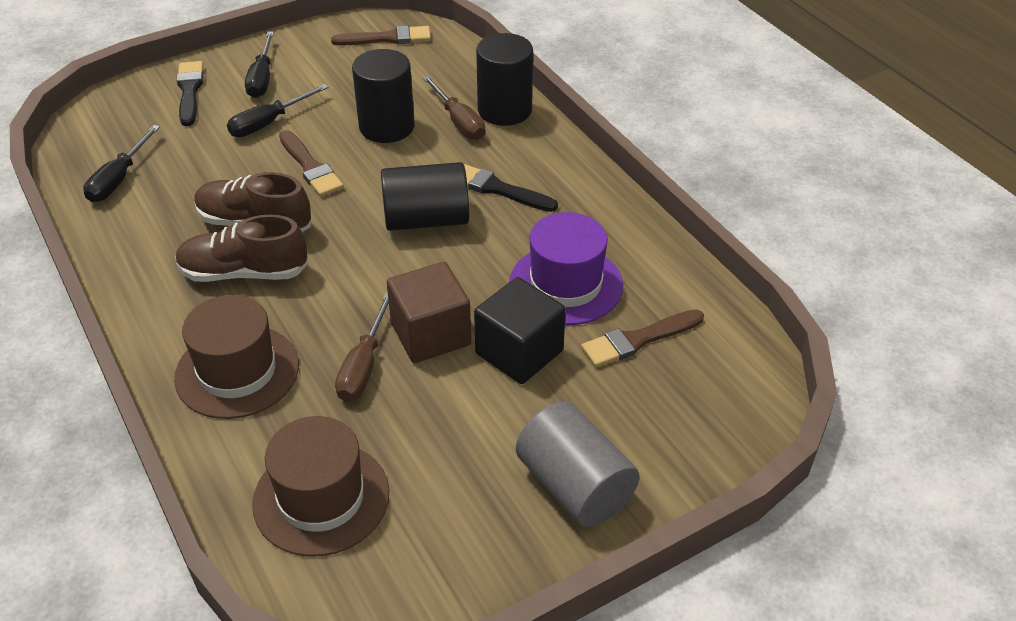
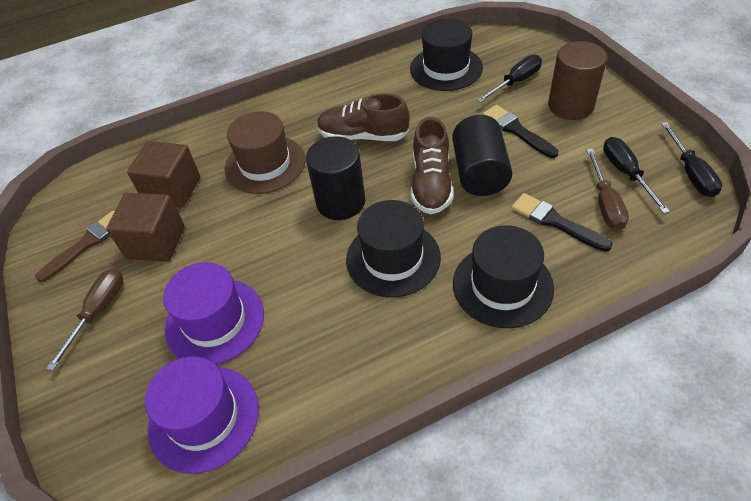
black cube: 1 -> 0
black cylinder: 3 -> 2
black hat: 0 -> 3
brown brush: 3 -> 1
brown cube: 1 -> 2
brown cylinder: 0 -> 1
brown hat: 2 -> 1
grey cylinder: 1 -> 0
purple hat: 1 -> 2

